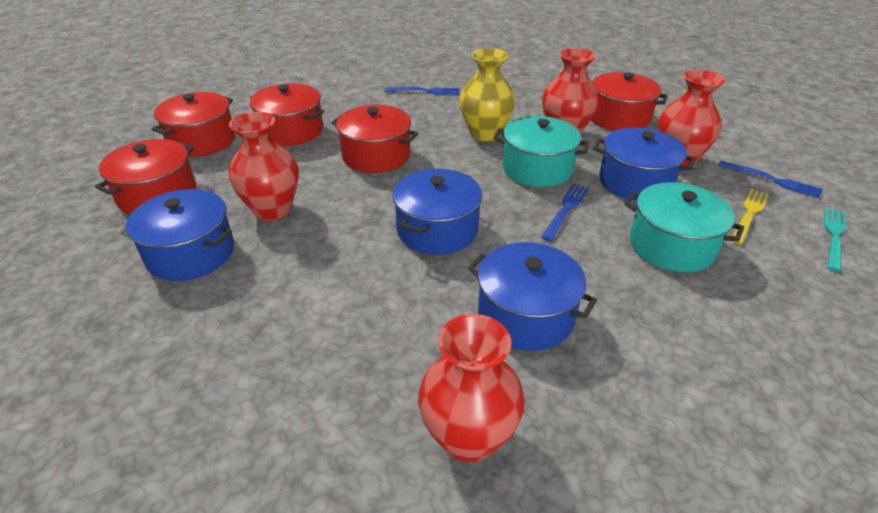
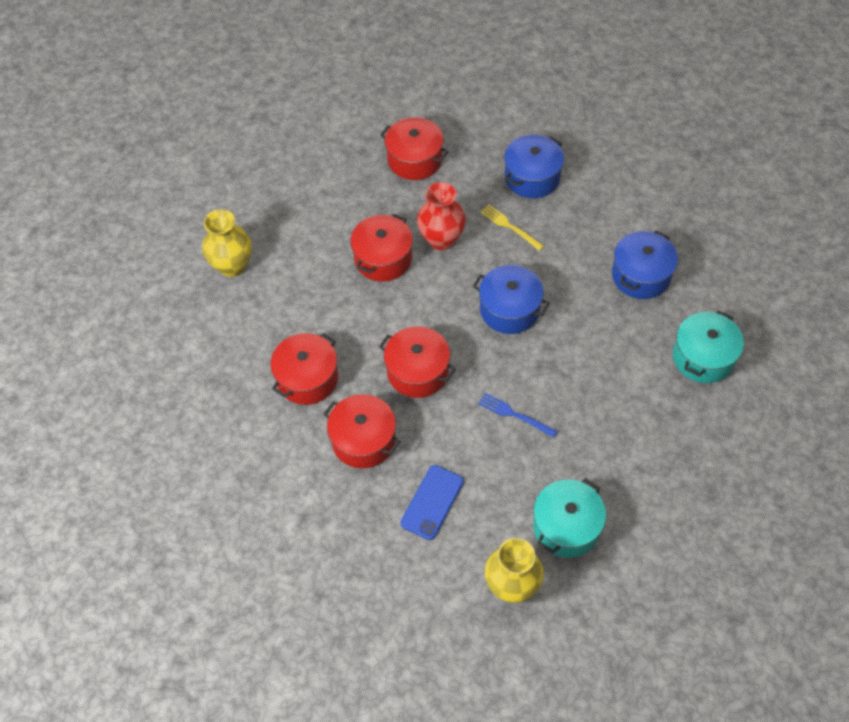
blue fork: 3 -> 1
blue phone: 0 -> 1
blue pot: 4 -> 3
red vase: 4 -> 1
turquoise fork: 1 -> 0
yellow vase: 1 -> 2

